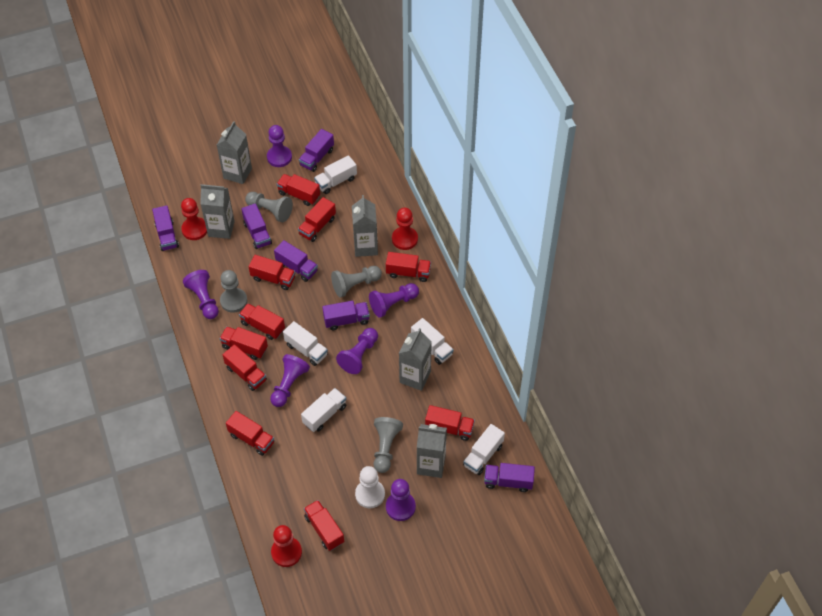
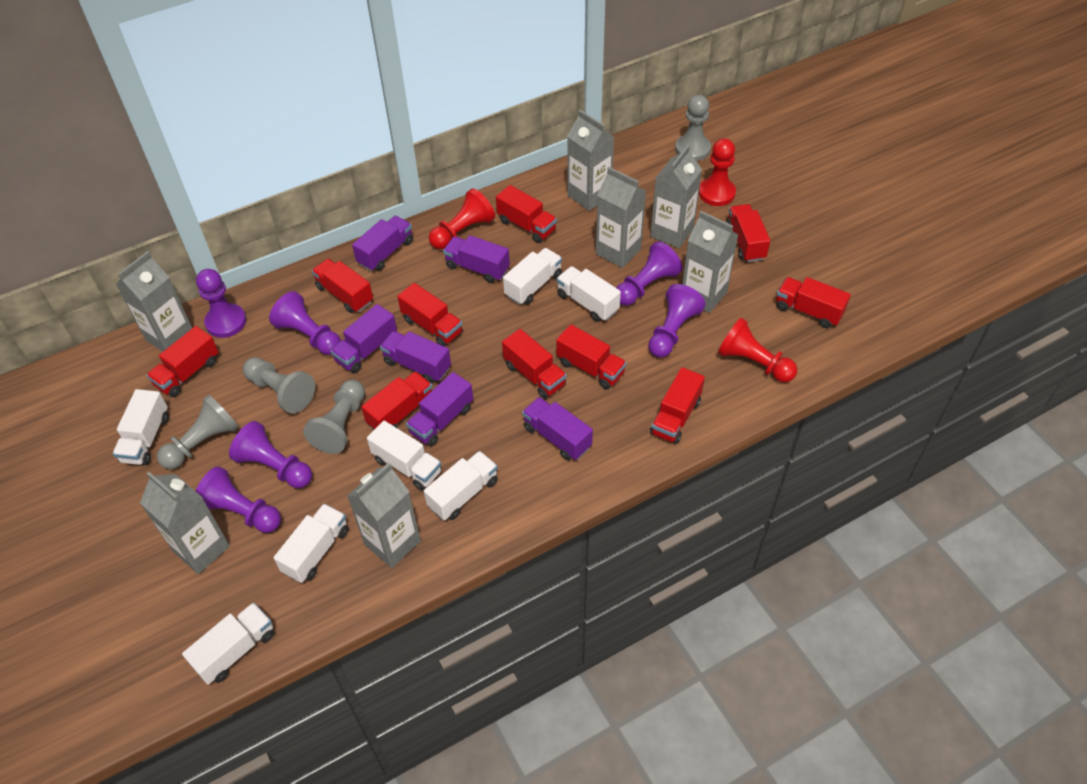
grey carton: 5 -> 7
white pawn: 1 -> 0
white truck: 5 -> 7

